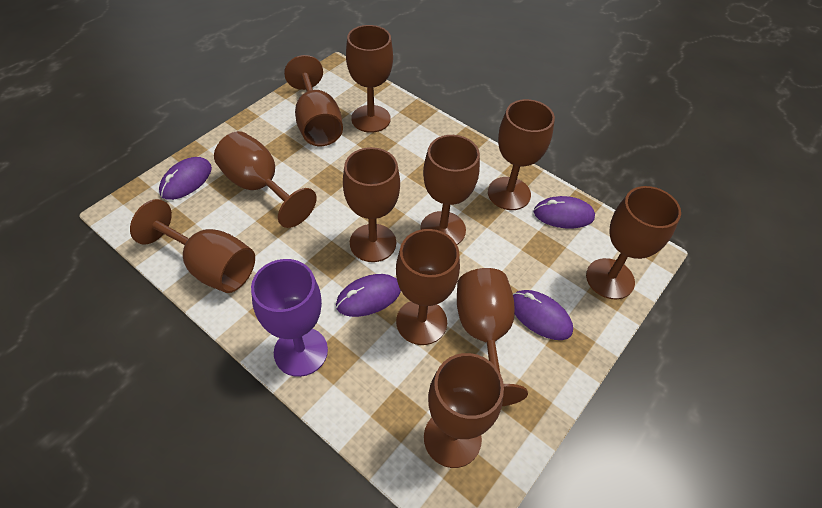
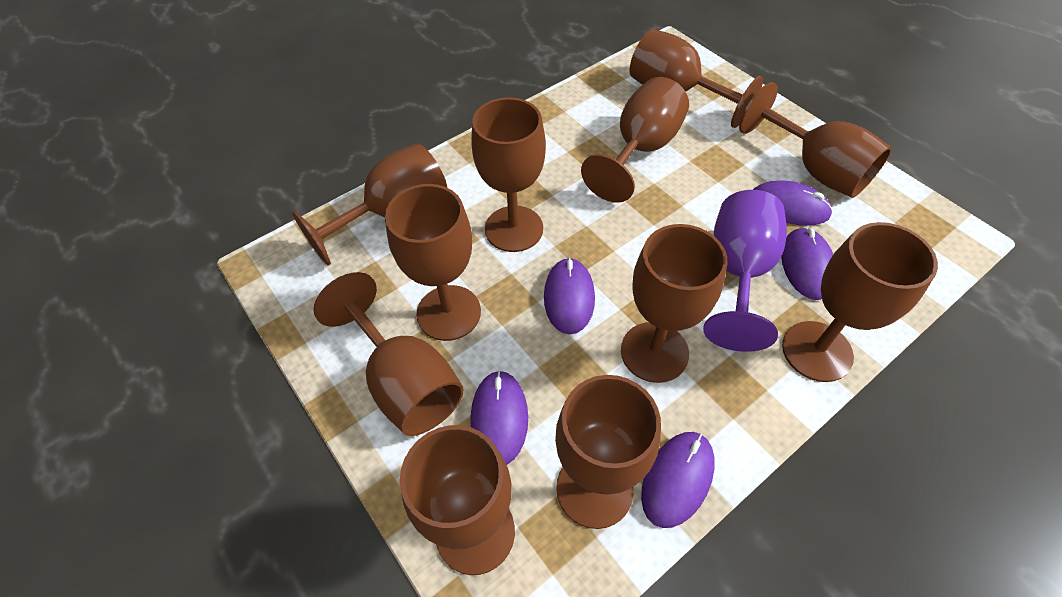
purple mouse: 4 -> 5

